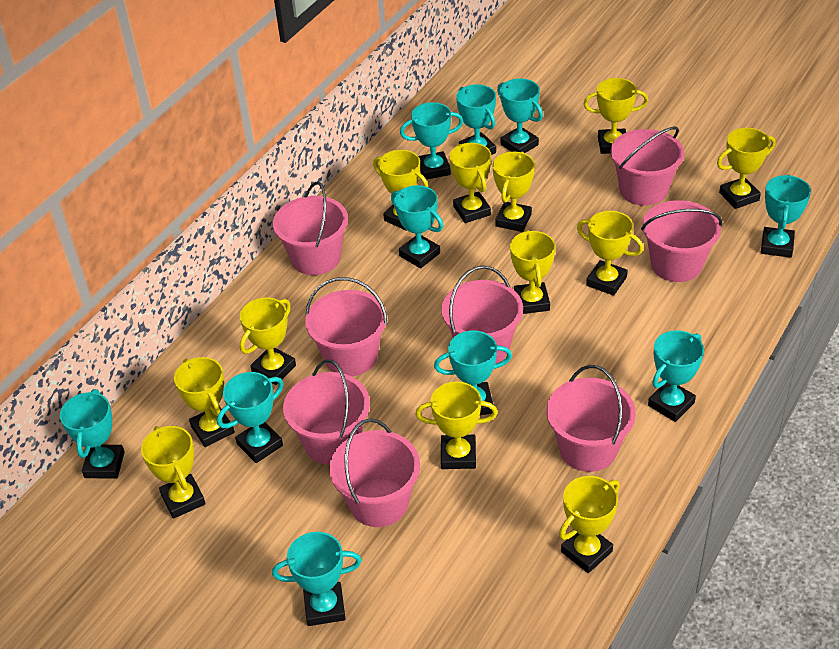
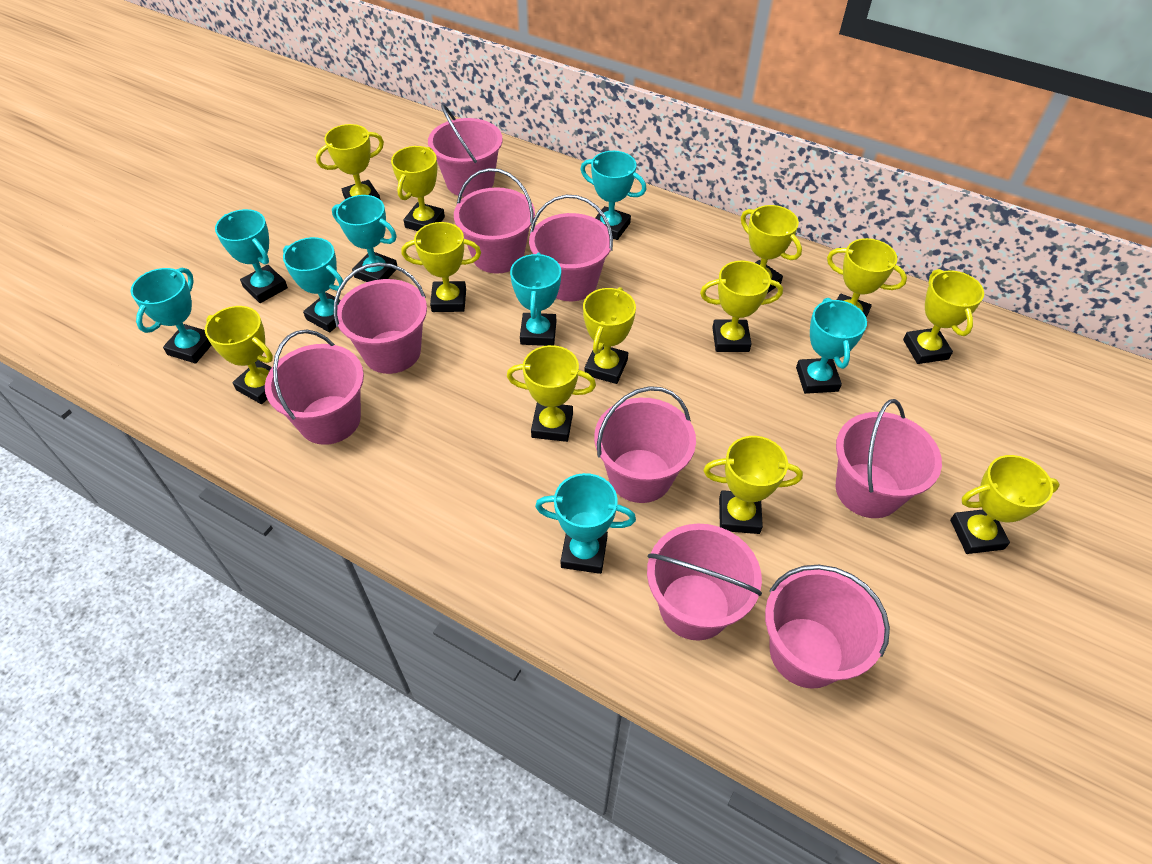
pink bucket: 8 -> 9
turquoise trophy: 10 -> 8

